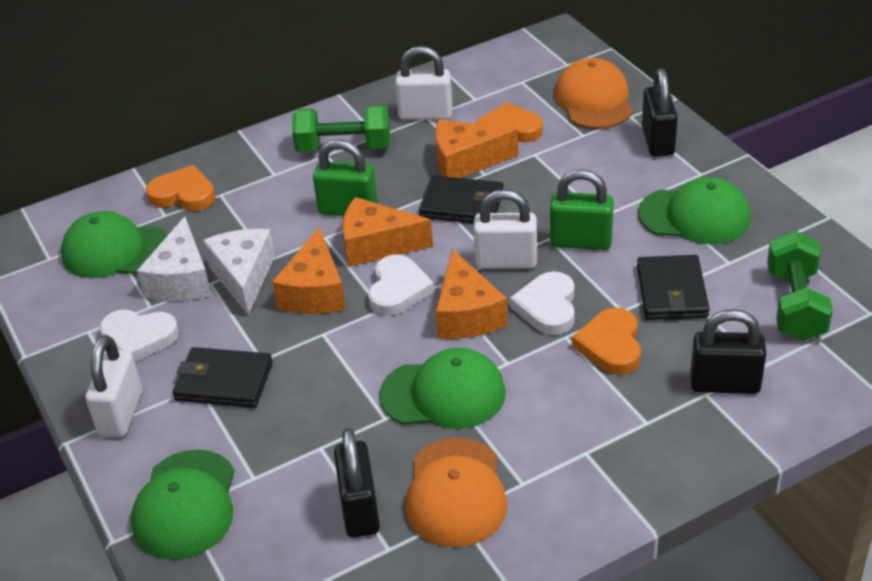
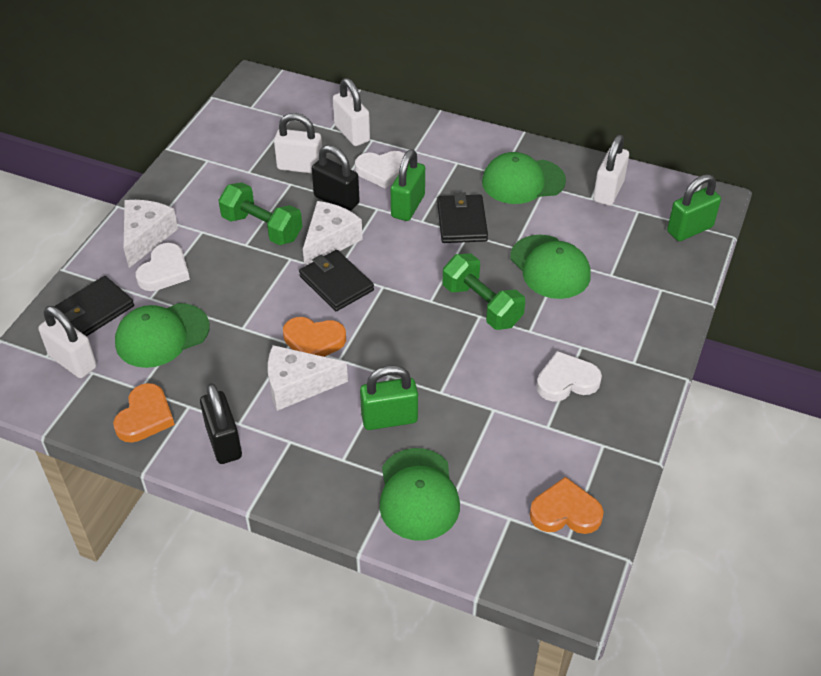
black padlock: 3 -> 2
green padlock: 2 -> 3
orange cap: 2 -> 0
orange cheese: 4 -> 0
white cheese: 2 -> 3
white padlock: 3 -> 4

